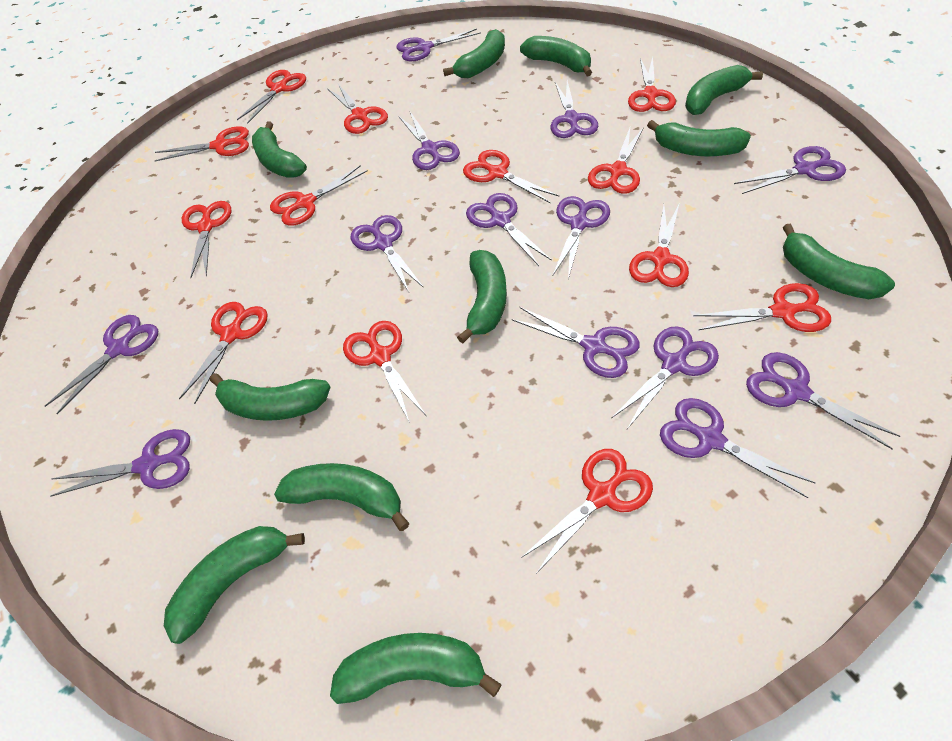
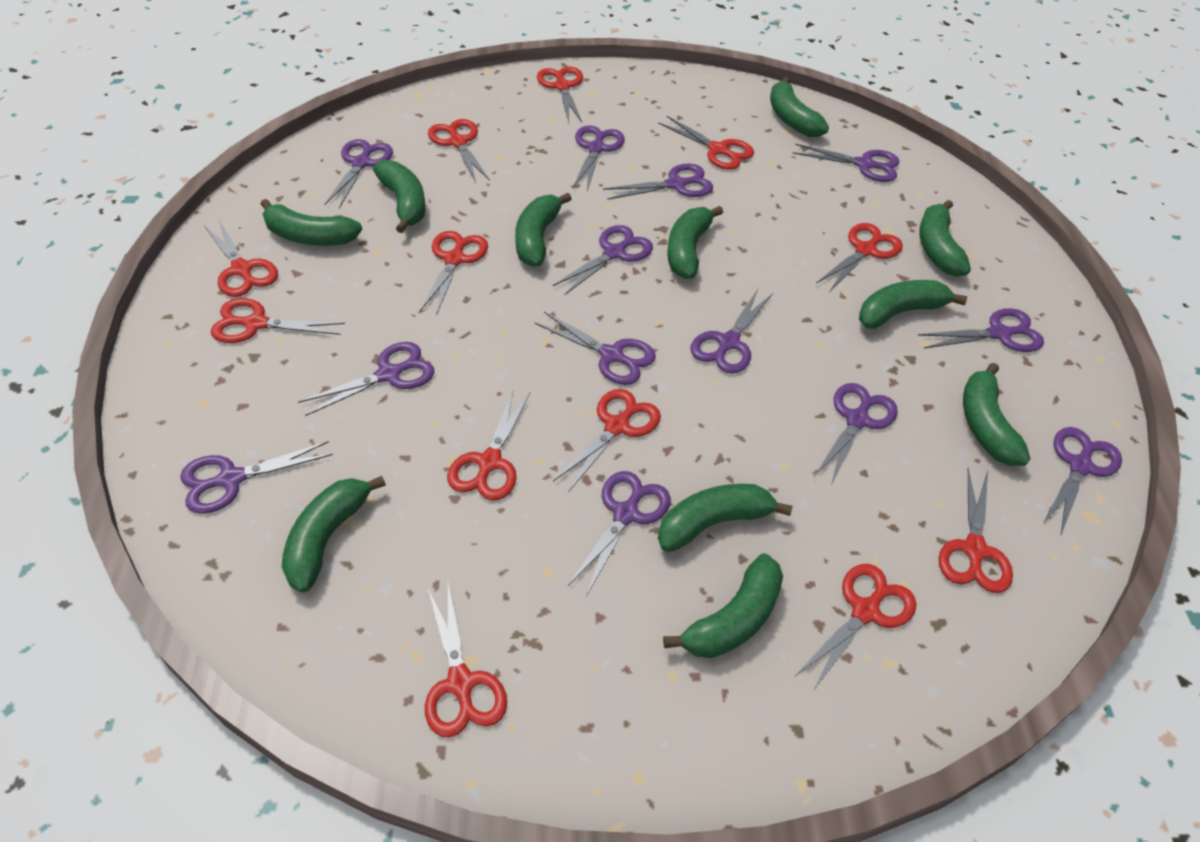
red scissors: 13 -> 12

